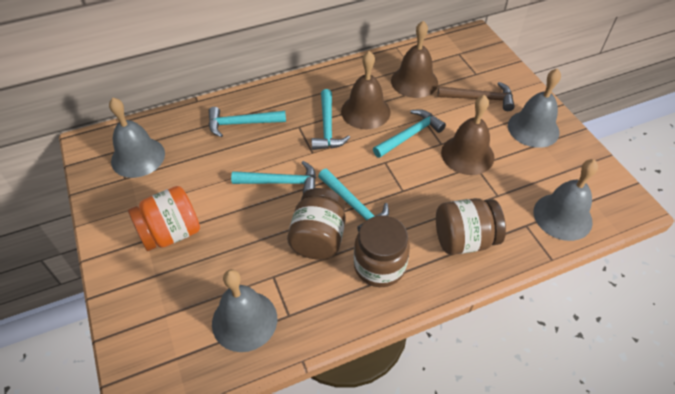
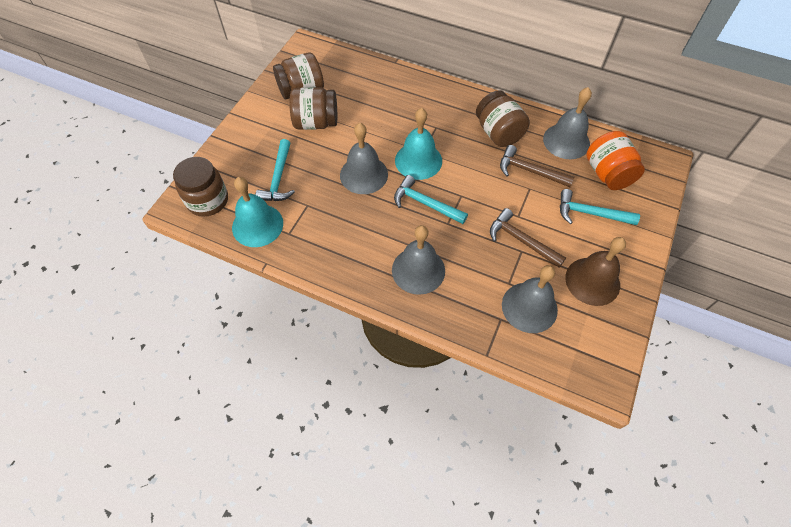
brown bell: 3 -> 1
brown hammer: 1 -> 2
brown jar: 3 -> 4
turquoise bell: 0 -> 2
turquoise hammer: 5 -> 3

